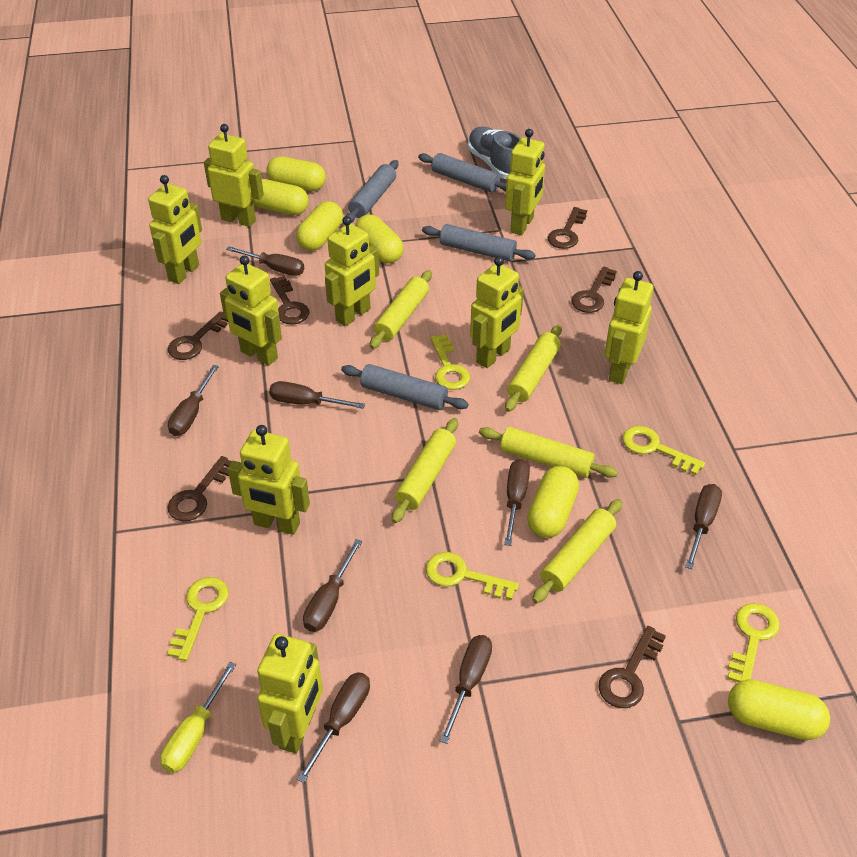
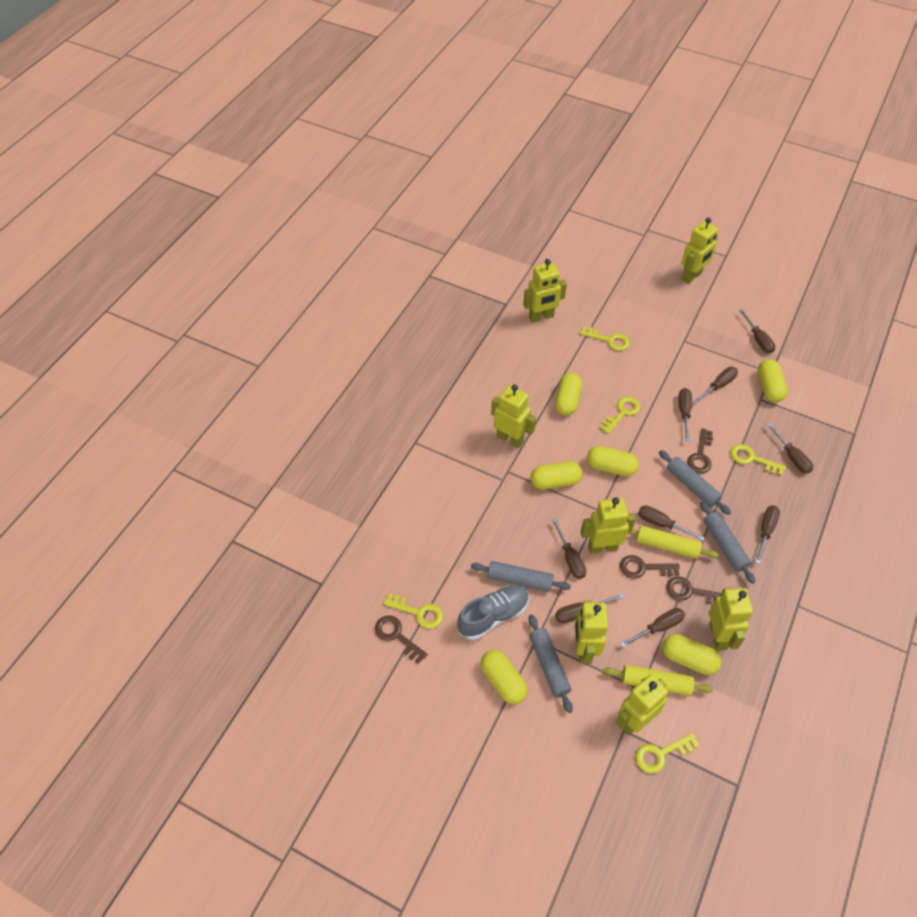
brown key: 6 -> 4
brown screwdriver: 8 -> 9
yellow robot: 9 -> 7
yellow rolling pin: 5 -> 2
yellow screwdriver: 1 -> 0

